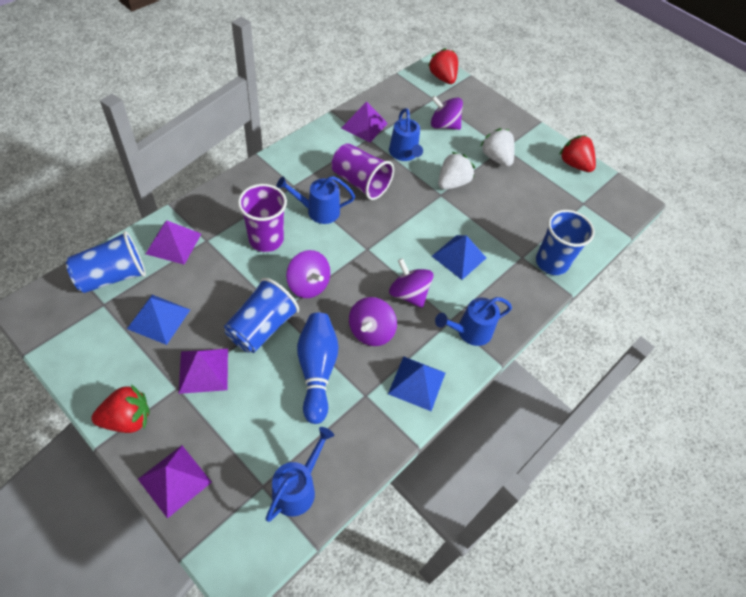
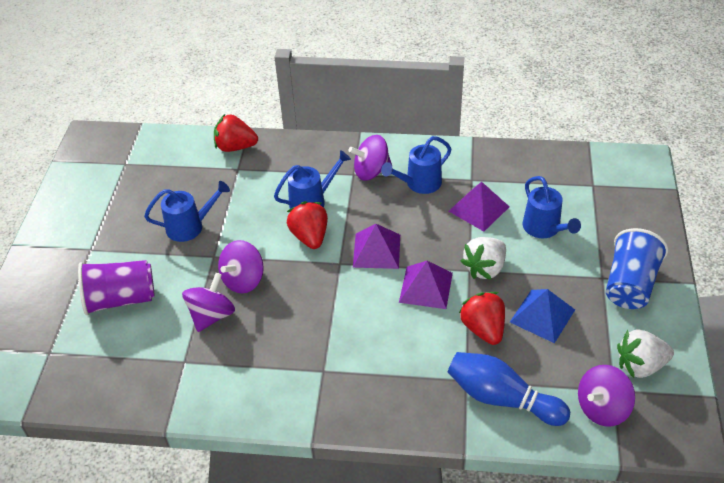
blue cup: 3 -> 1
blue pyramid: 3 -> 1
purple cup: 2 -> 1
purple pyramid: 4 -> 3

